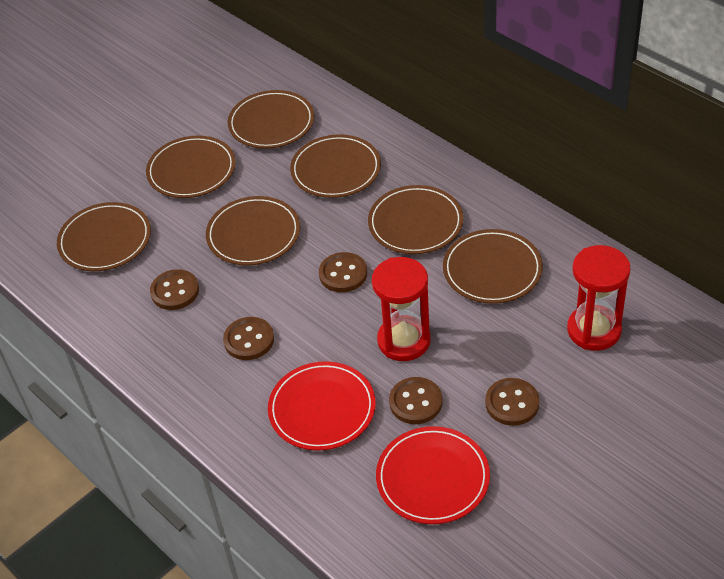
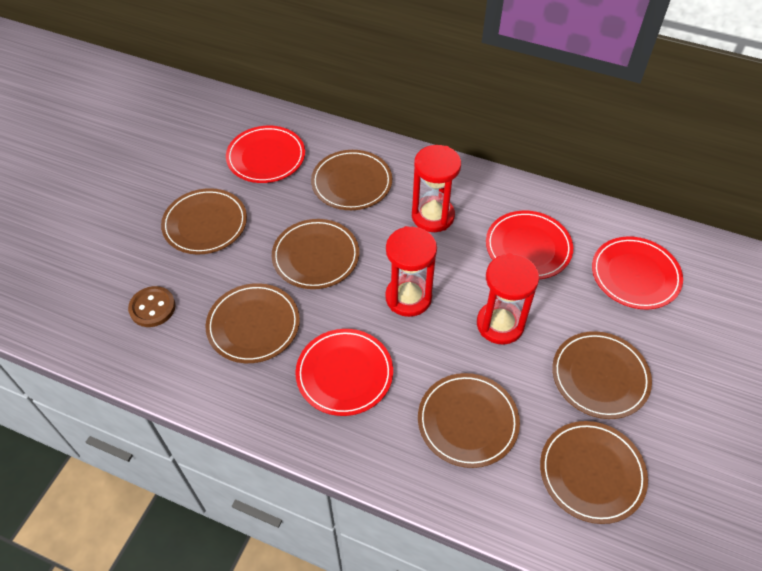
brown button: 5 -> 1
red hourglass: 2 -> 3
red plate: 2 -> 4

